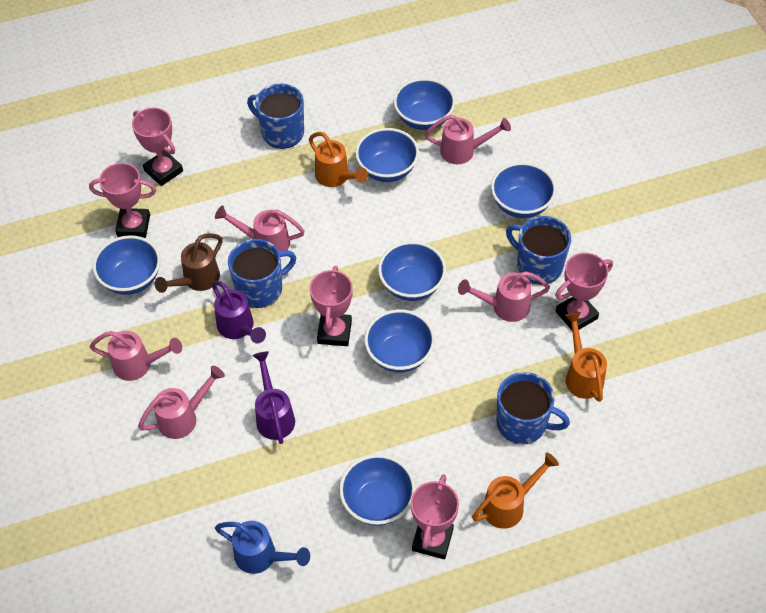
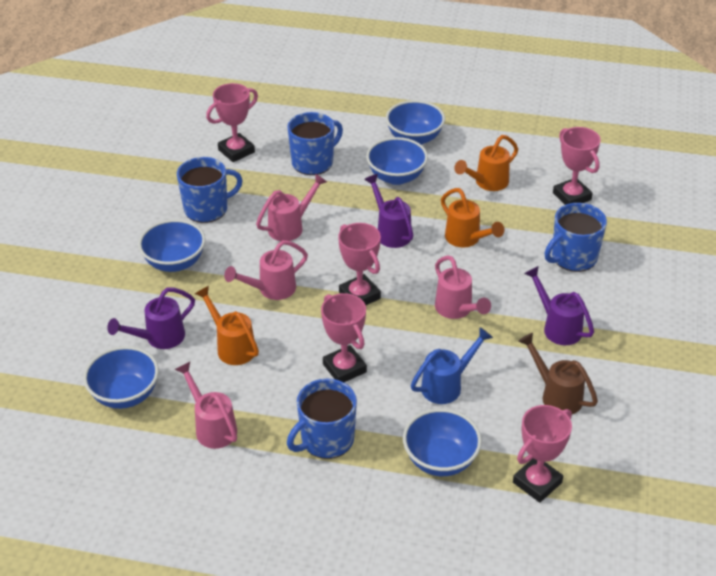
blue bowl: 7 -> 5
pink watering can: 5 -> 4
purple watering can: 2 -> 3

